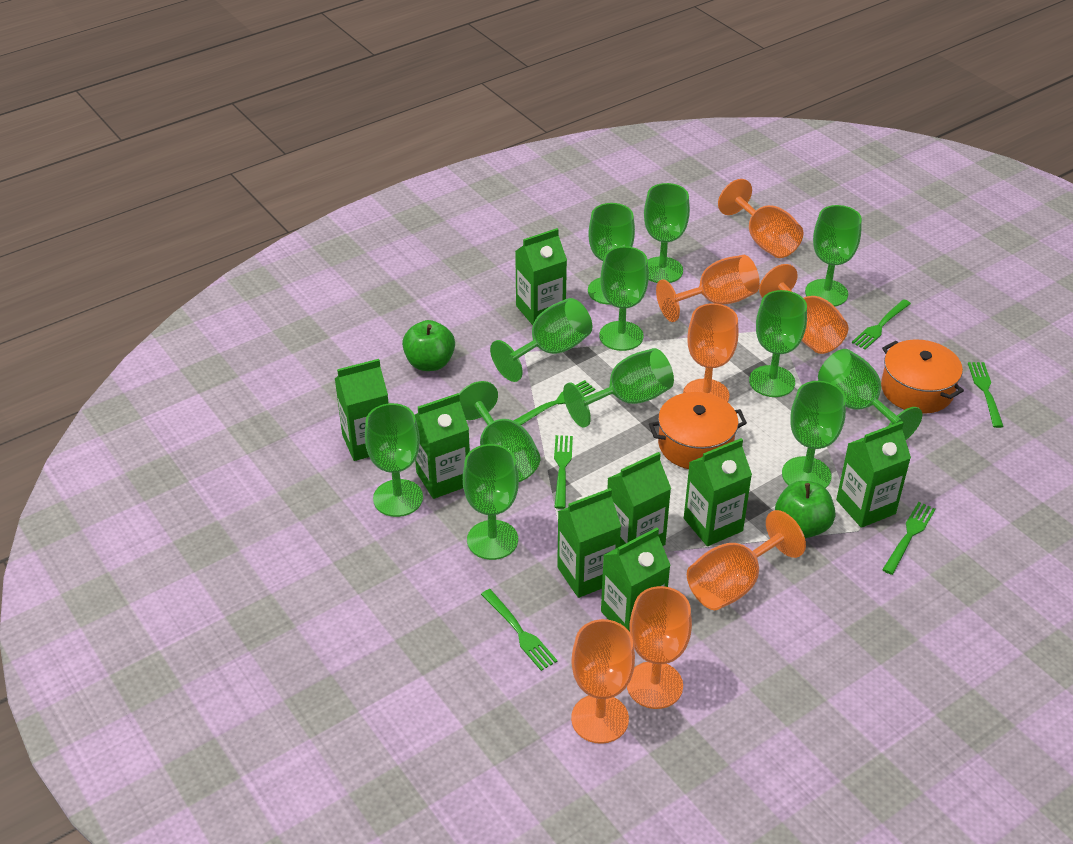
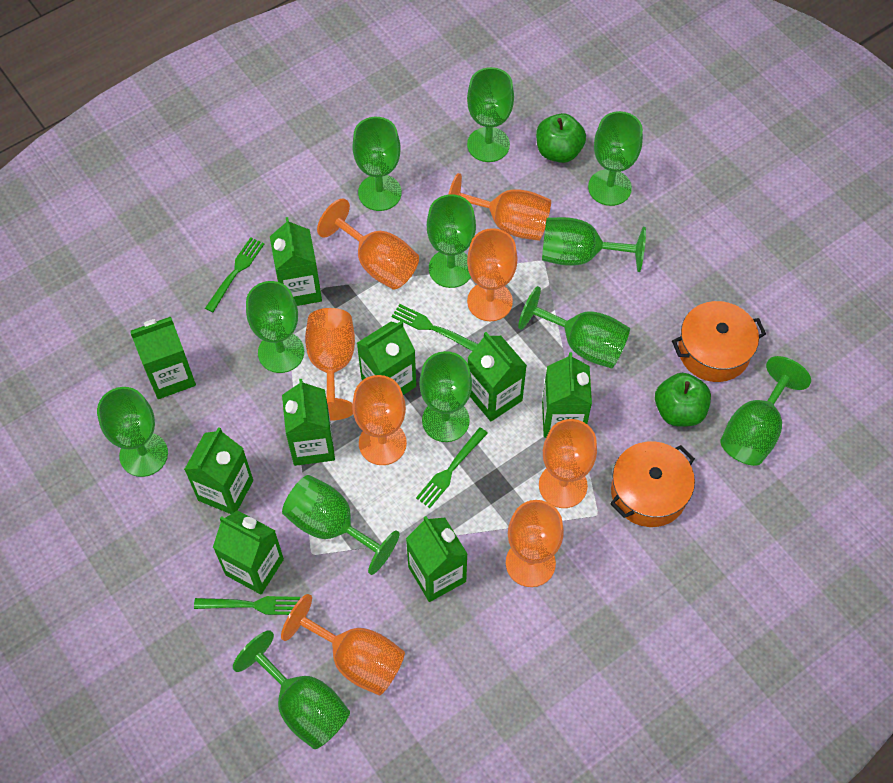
green carton: 8 -> 9
green fork: 6 -> 4
orange goblet: 7 -> 8

